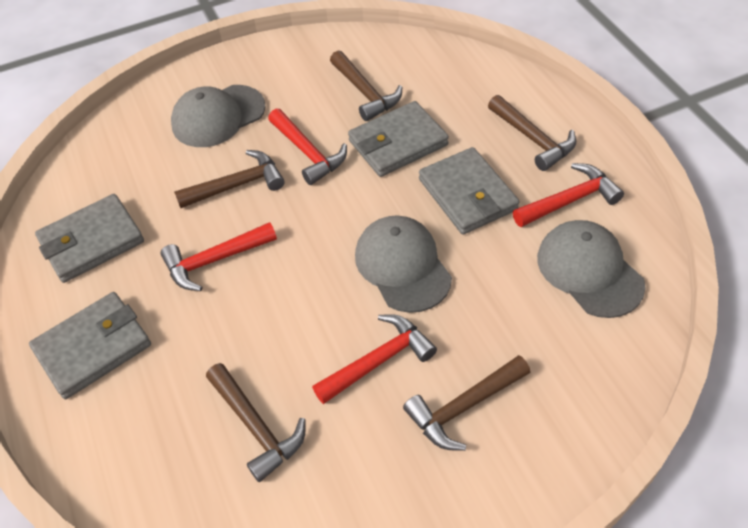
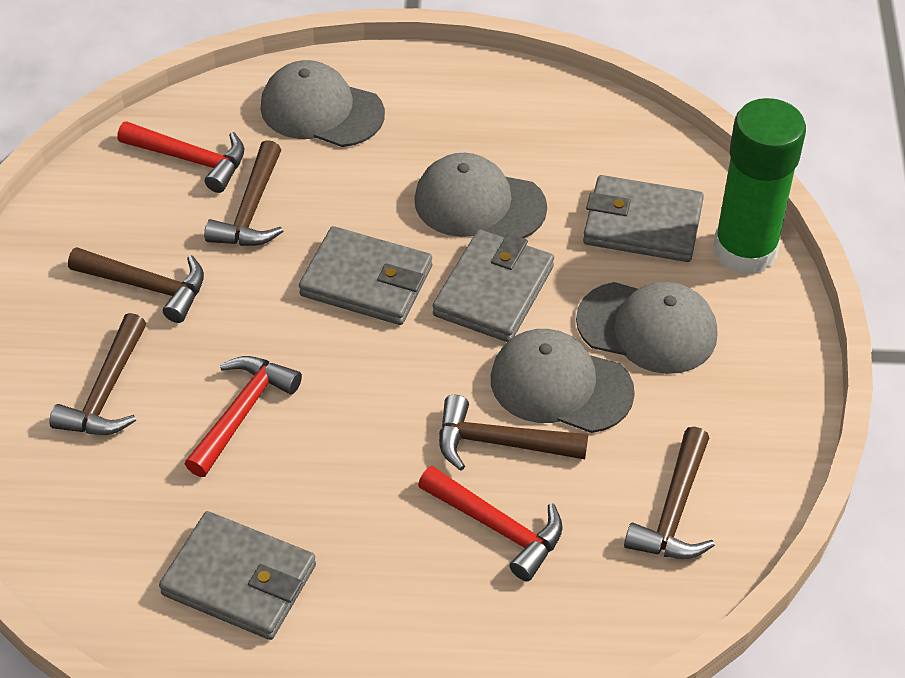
green glue stick: 0 -> 1
grey cap: 3 -> 4
red hammer: 4 -> 3

